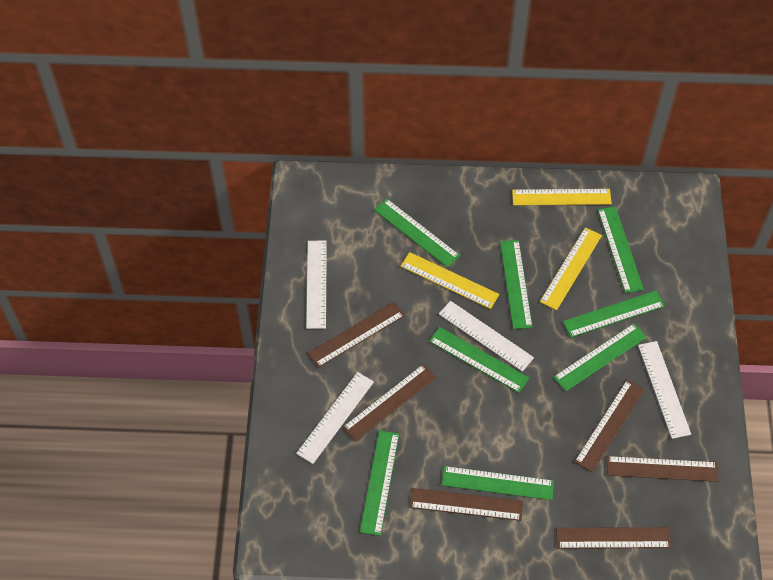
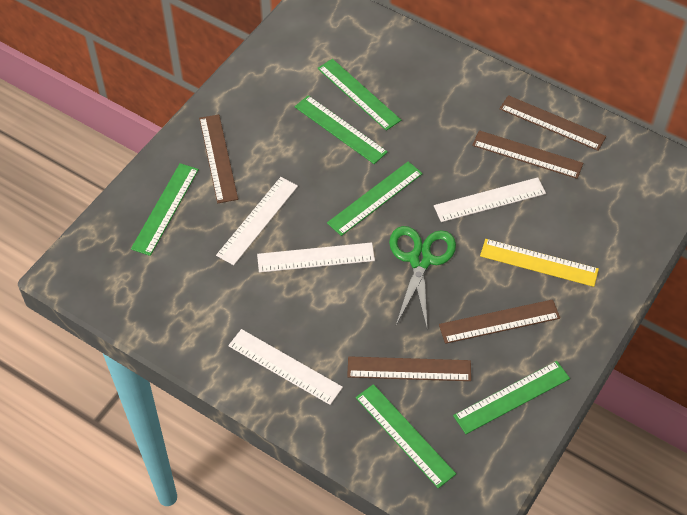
brown ruler: 6 -> 5
green ruler: 8 -> 6
green scissors: 0 -> 1
yellow ruler: 3 -> 1

